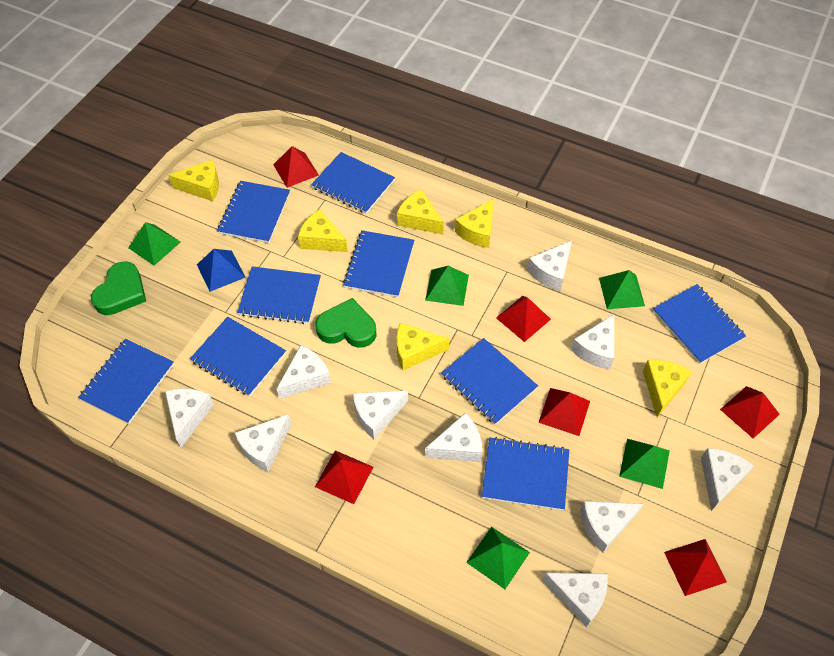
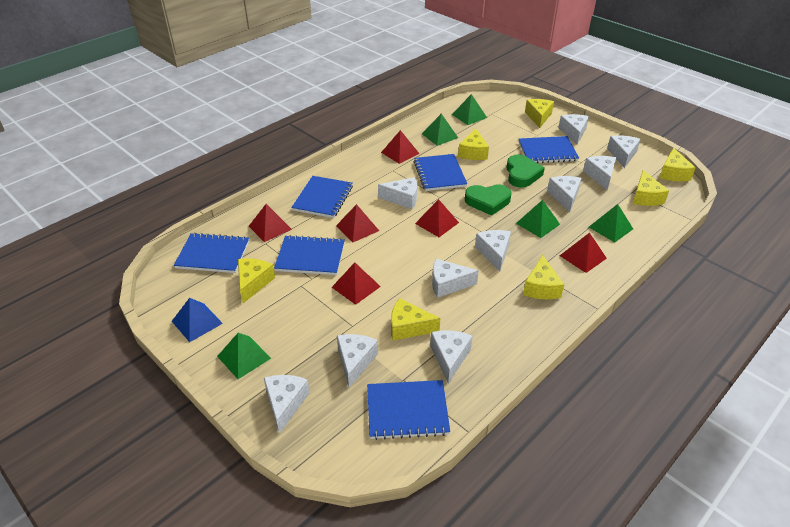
blue notebook: 9 -> 6
yellow cheese: 6 -> 7

